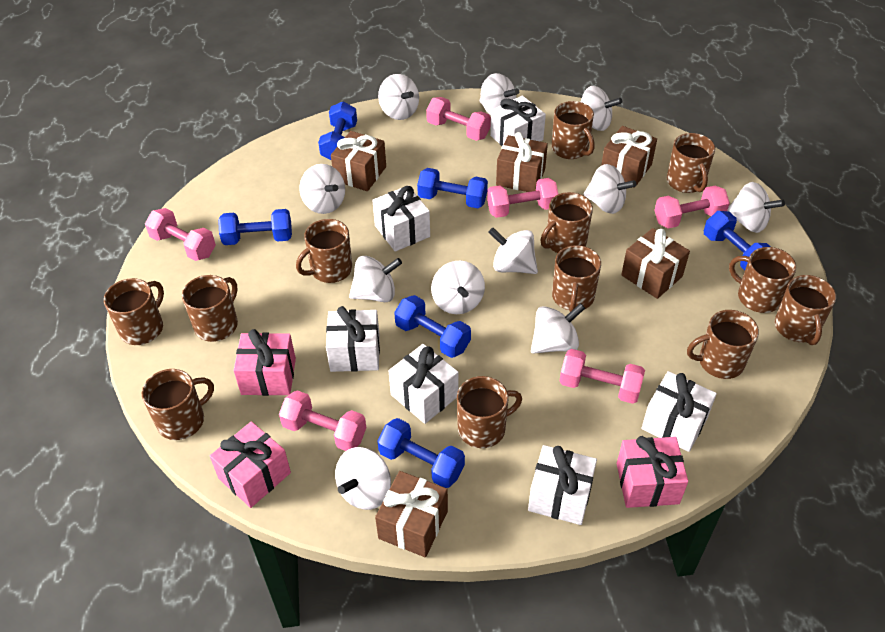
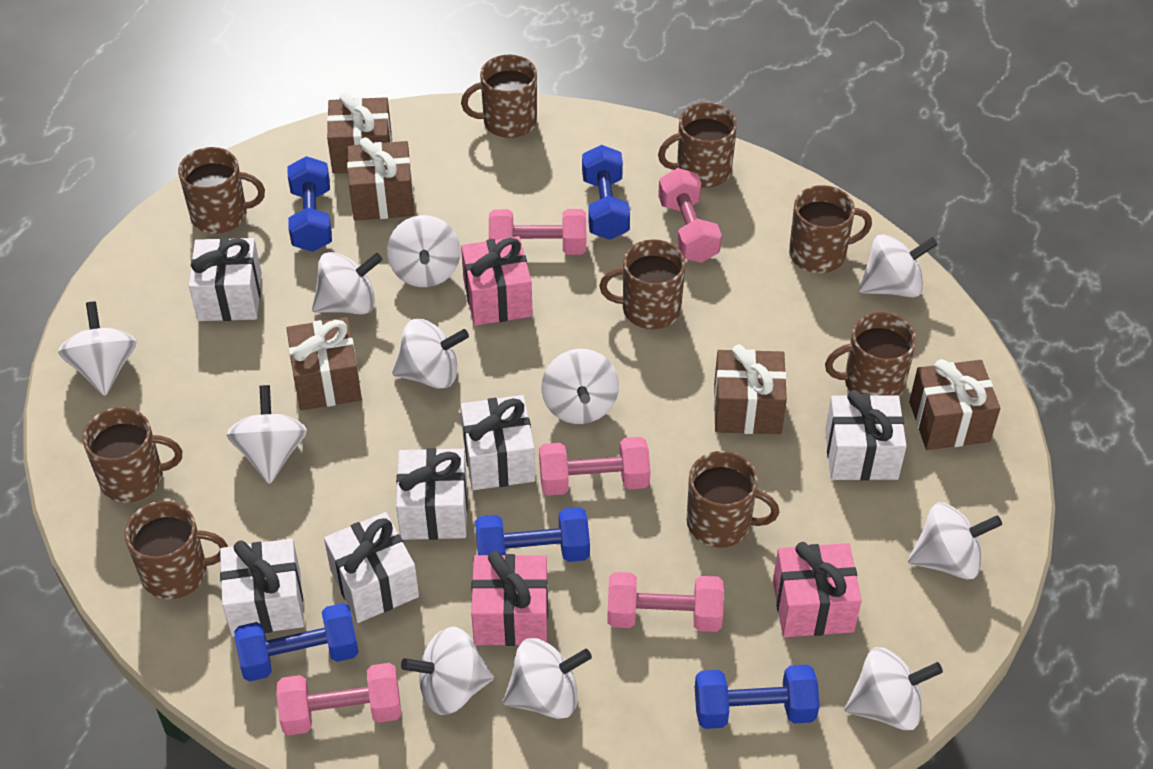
blue dumbbell: 6 -> 5
brown mug: 12 -> 9
pink dumbbell: 6 -> 5

